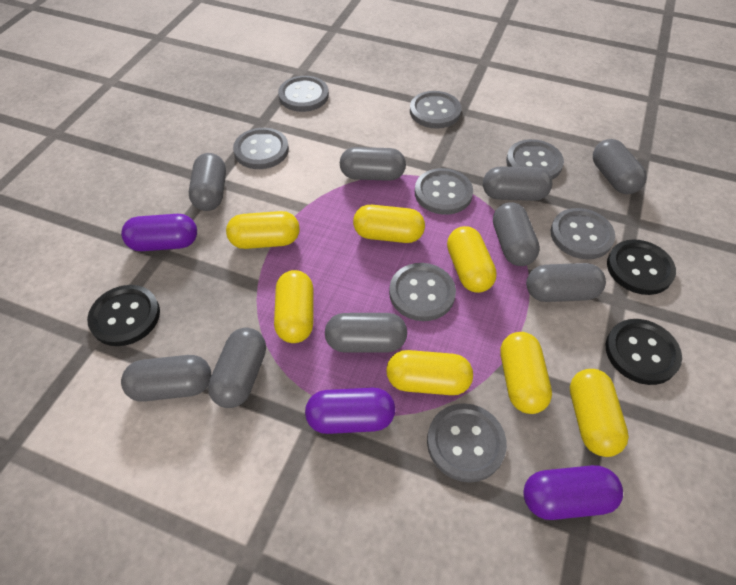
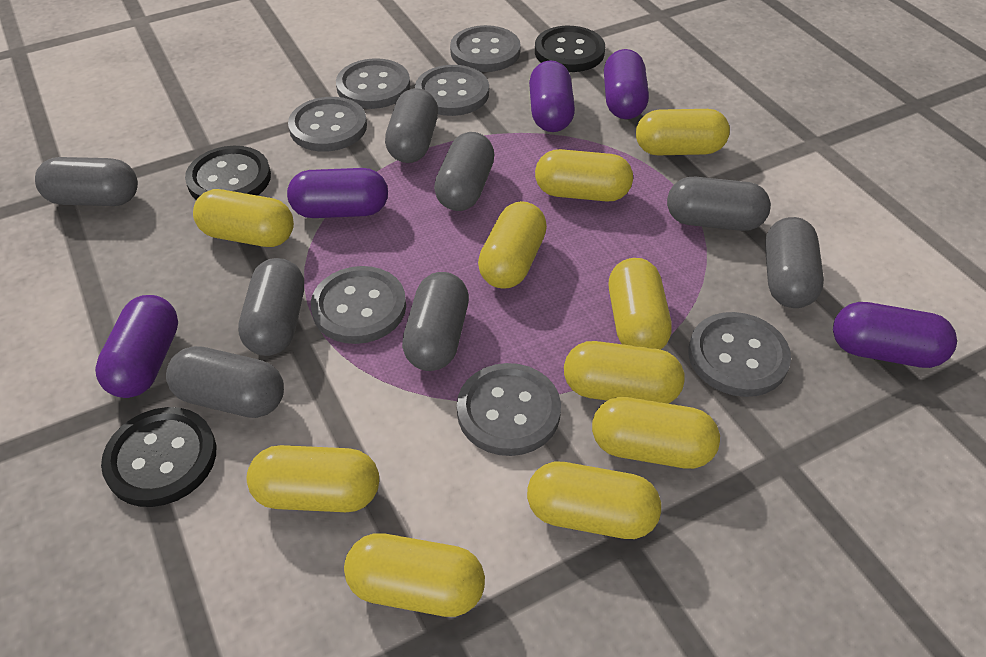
grey button: 8 -> 7
grey capsule: 9 -> 8
purple capsule: 3 -> 5
yellow capsule: 7 -> 10

